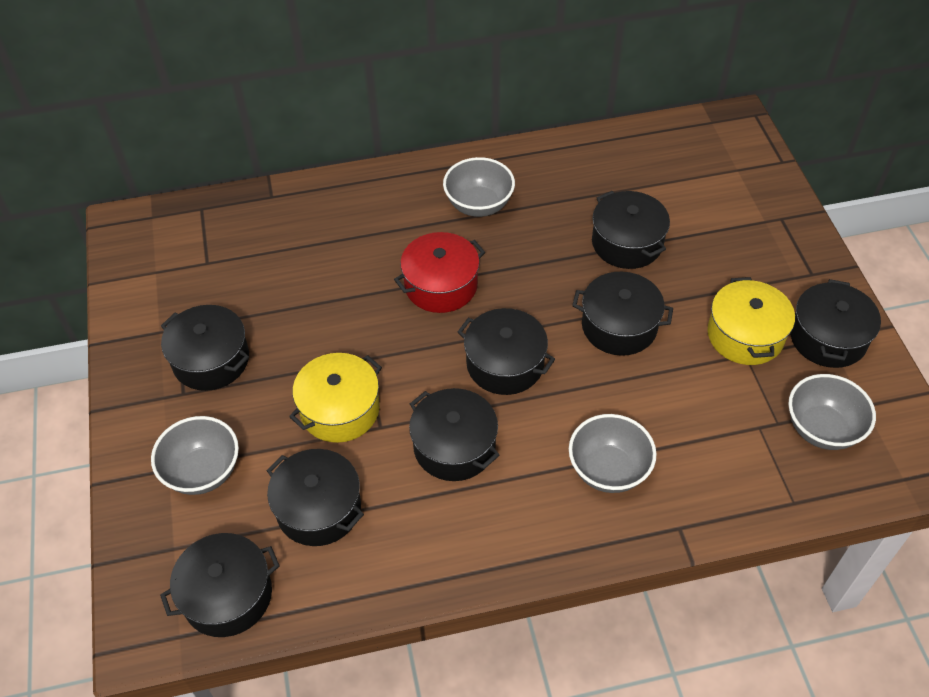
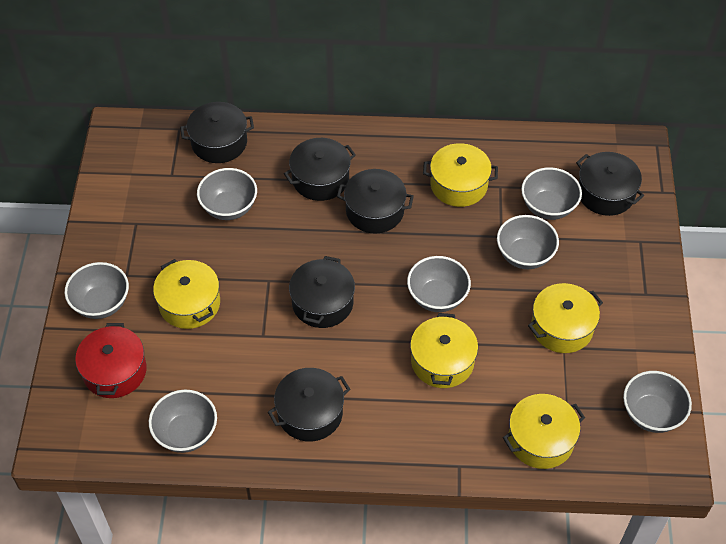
black pot: 8 -> 6
grey bowl: 4 -> 7
yellow pot: 2 -> 5

